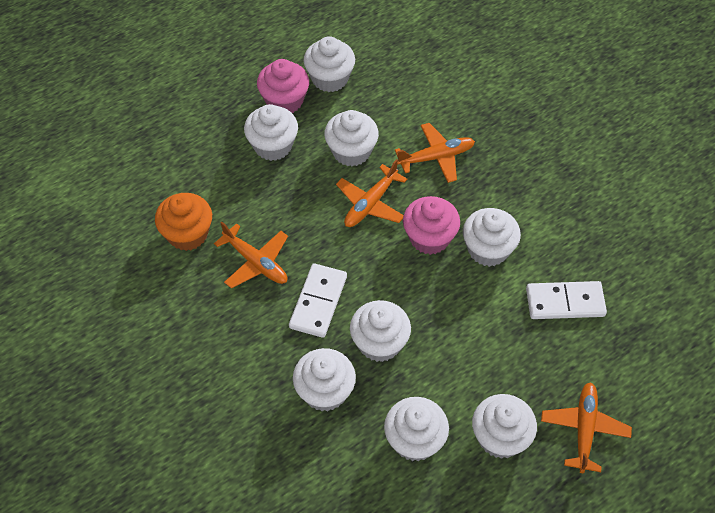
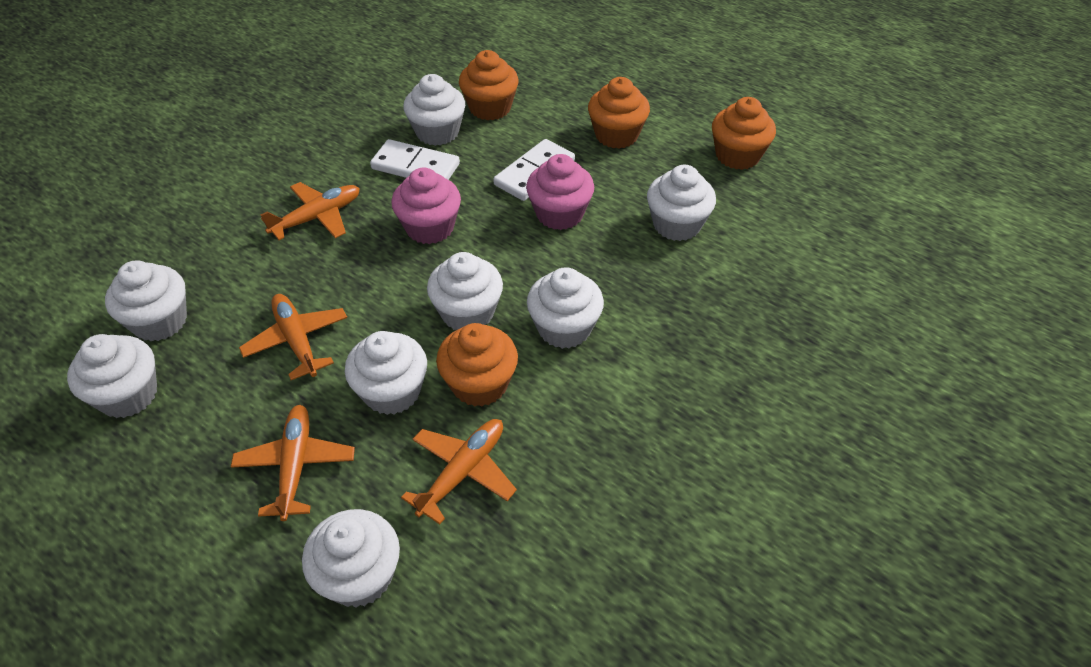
orange cupcake: 1 -> 4

